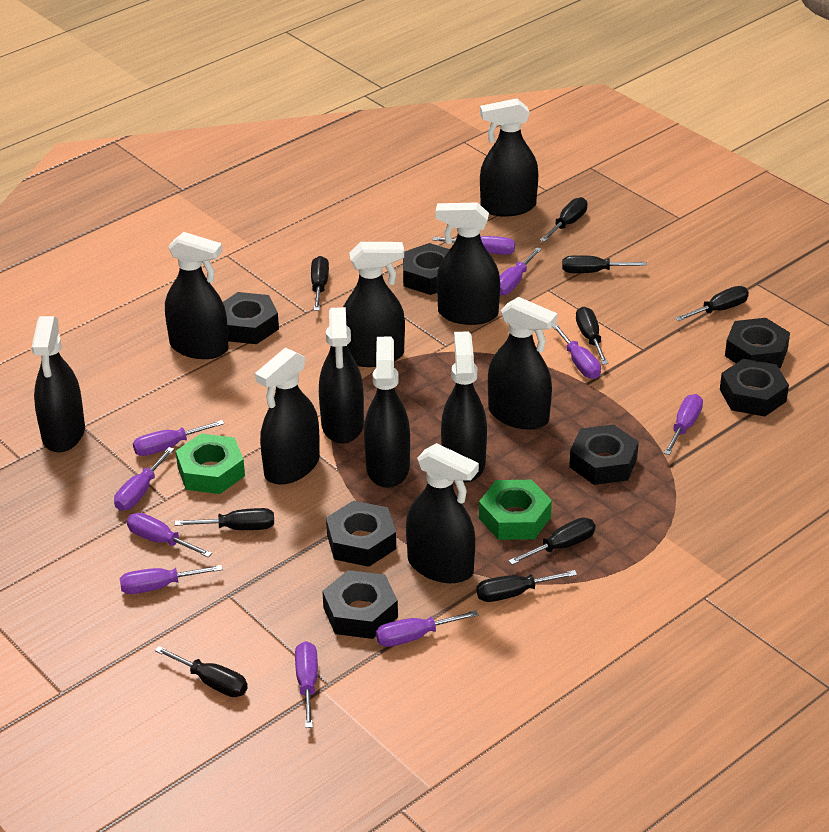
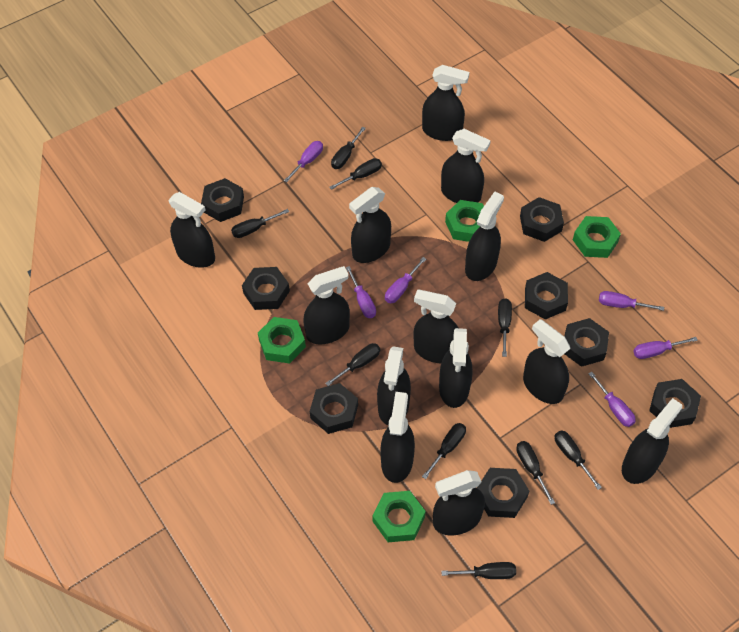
black nut: 7 -> 8
black spray bottle: 11 -> 13
green nut: 2 -> 4
purple screwdriver: 10 -> 6

